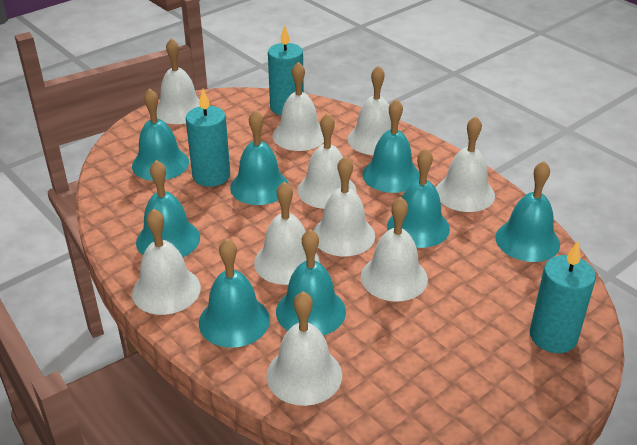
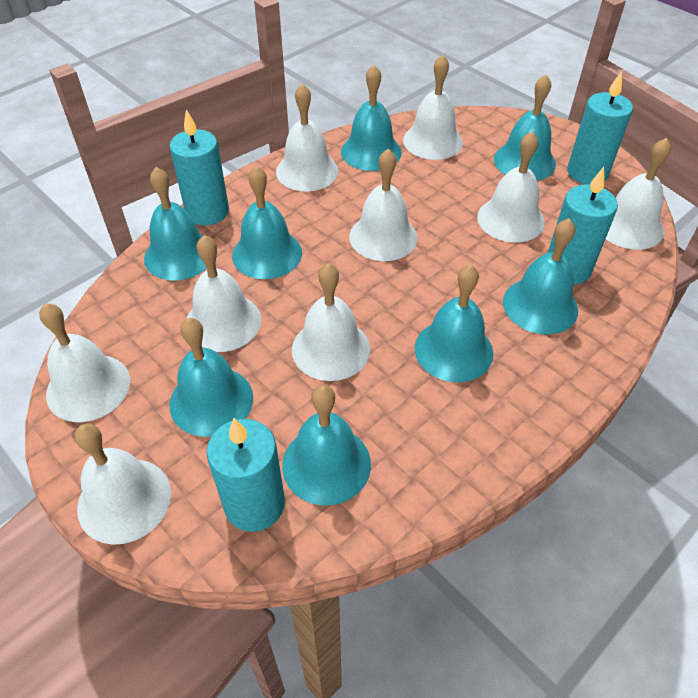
turquoise candle: 3 -> 4
white bell: 10 -> 9

